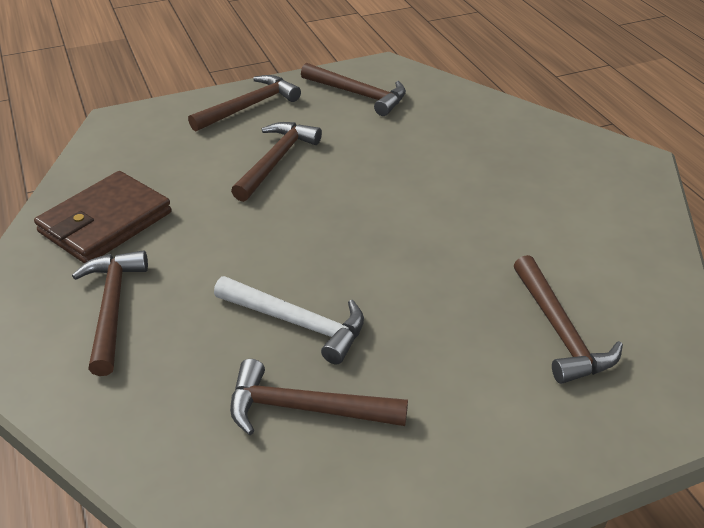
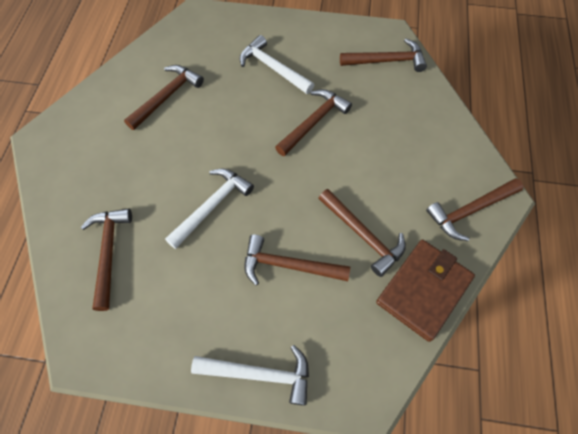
brown hammer: 6 -> 7
white hammer: 1 -> 3

